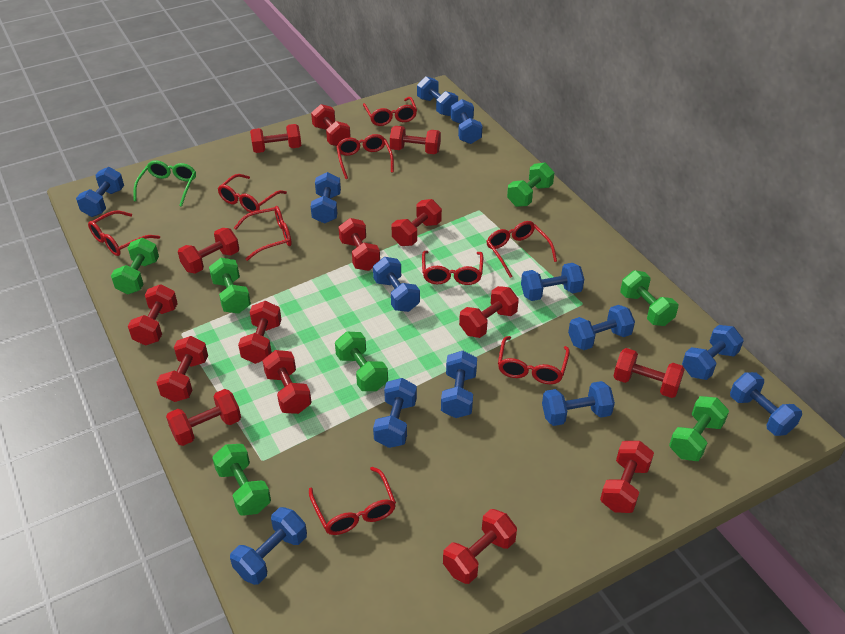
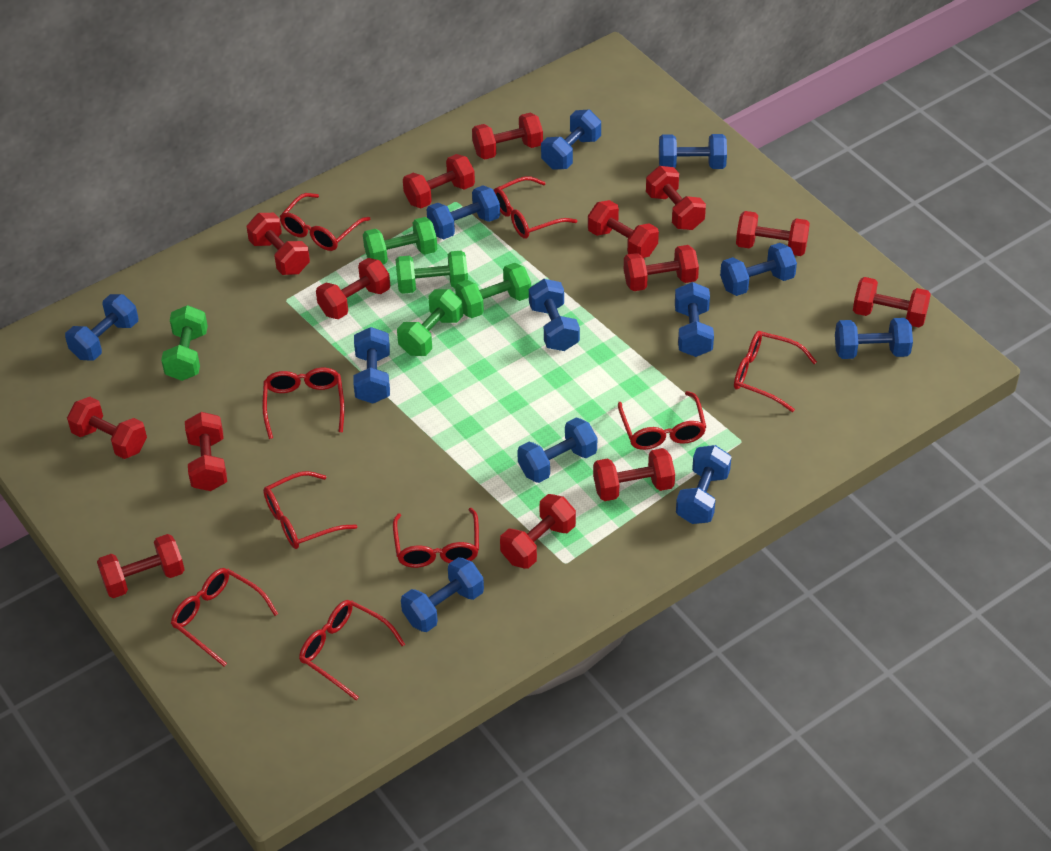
blue dumbbell: 13 -> 12
green dumbbell: 7 -> 5
green glasses: 1 -> 0
red dumbbell: 15 -> 14

